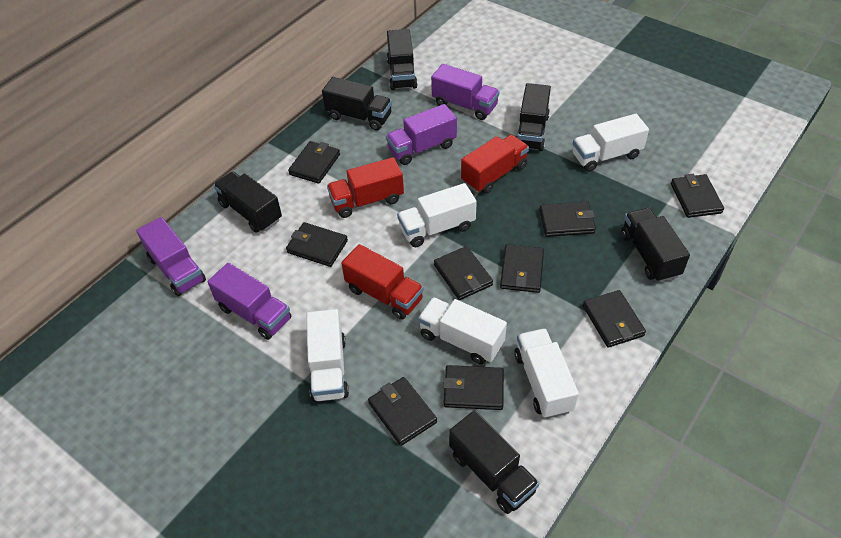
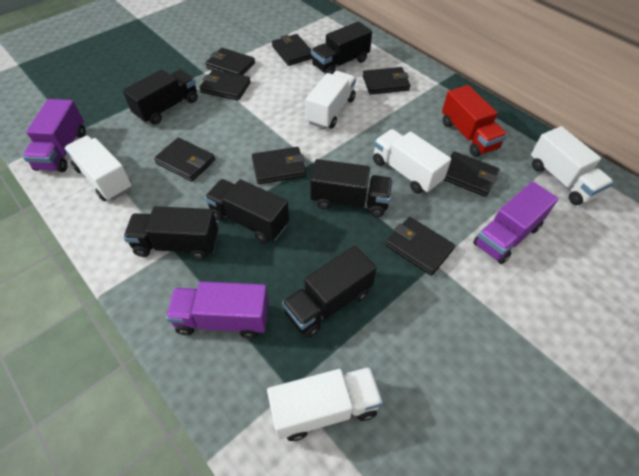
black wallet: 9 -> 8
purple truck: 4 -> 3
red truck: 3 -> 1

